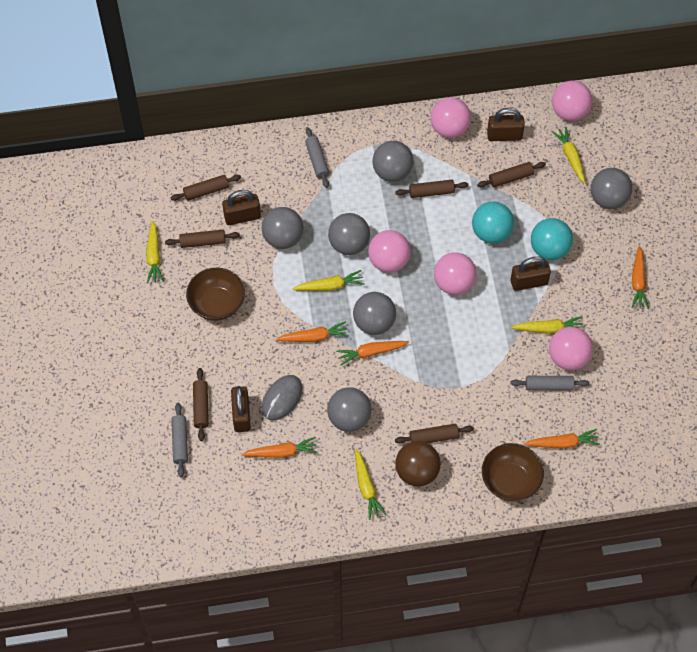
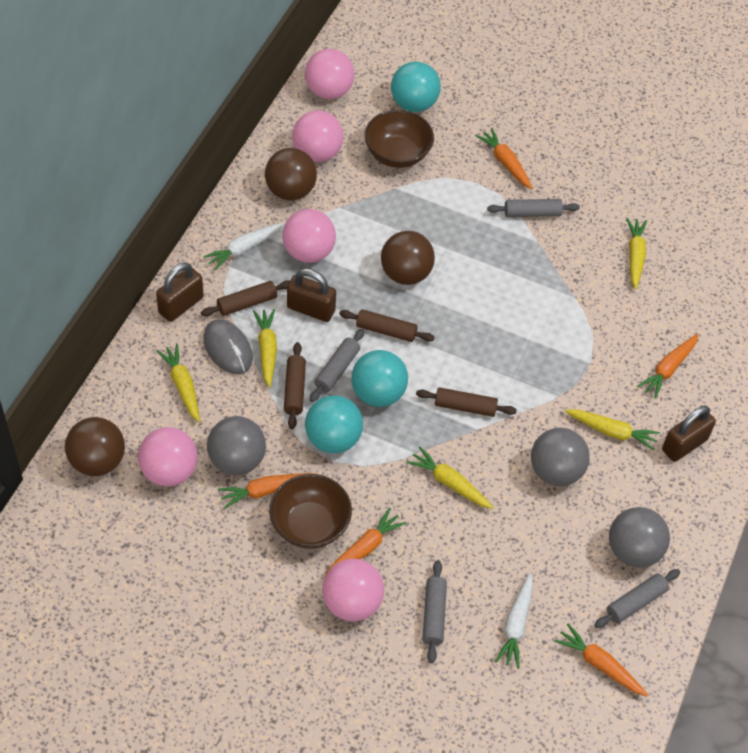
brown ball: 1 -> 3
brown padlock: 4 -> 3
brown rolling pin: 6 -> 4
grey ball: 6 -> 3
grey rolling pin: 3 -> 4
turquoise ball: 2 -> 3
white carrot: 0 -> 2

